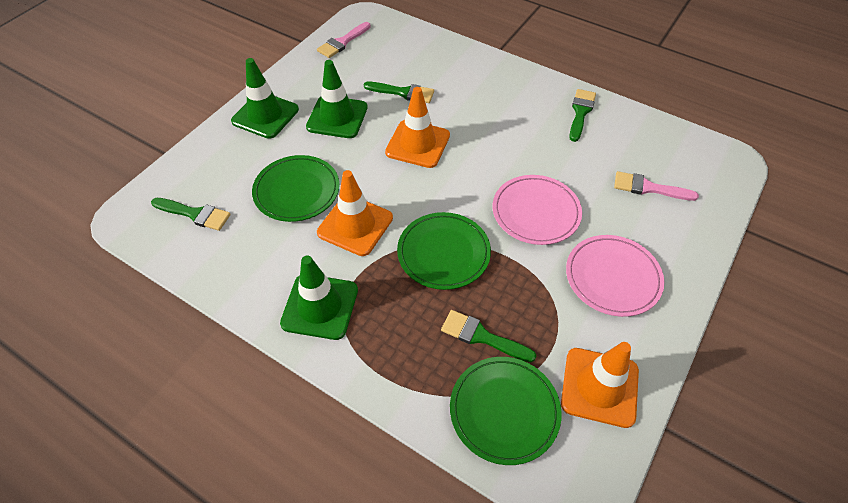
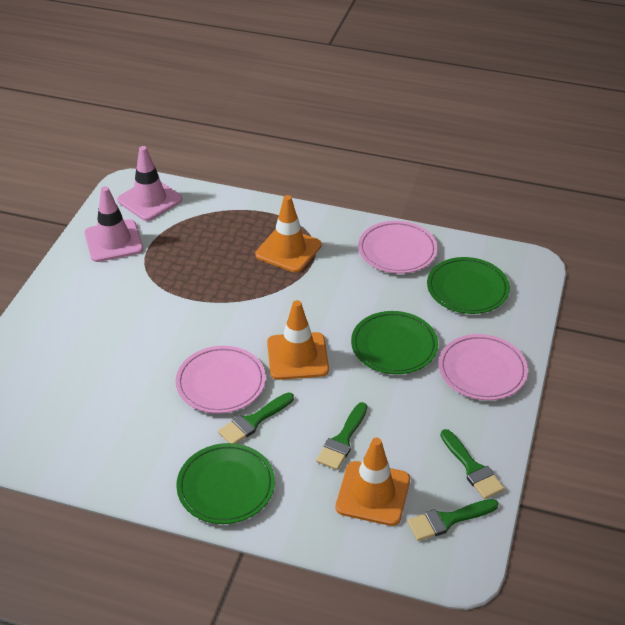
green traffic cone: 3 -> 0
pink brush: 2 -> 0
pink plate: 2 -> 3
pink traffic cone: 0 -> 2

